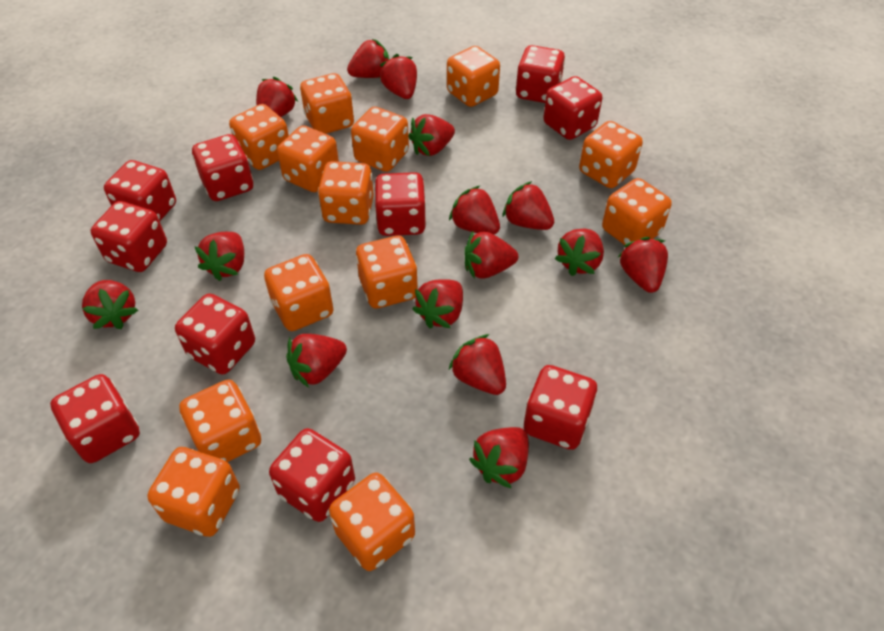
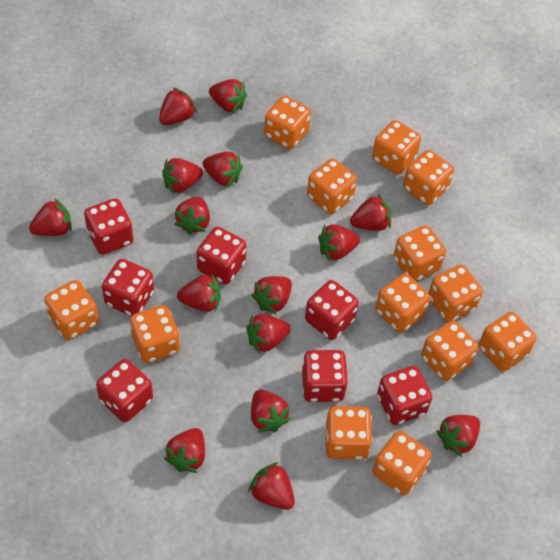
red dice: 10 -> 7

